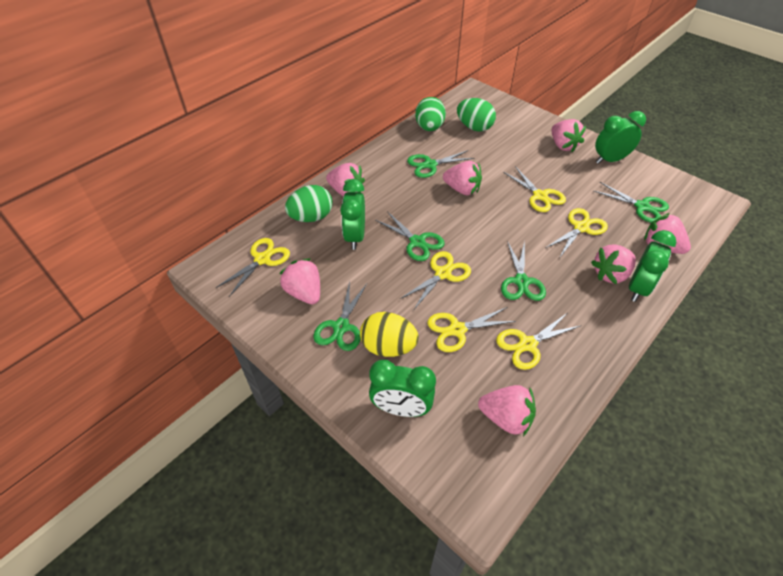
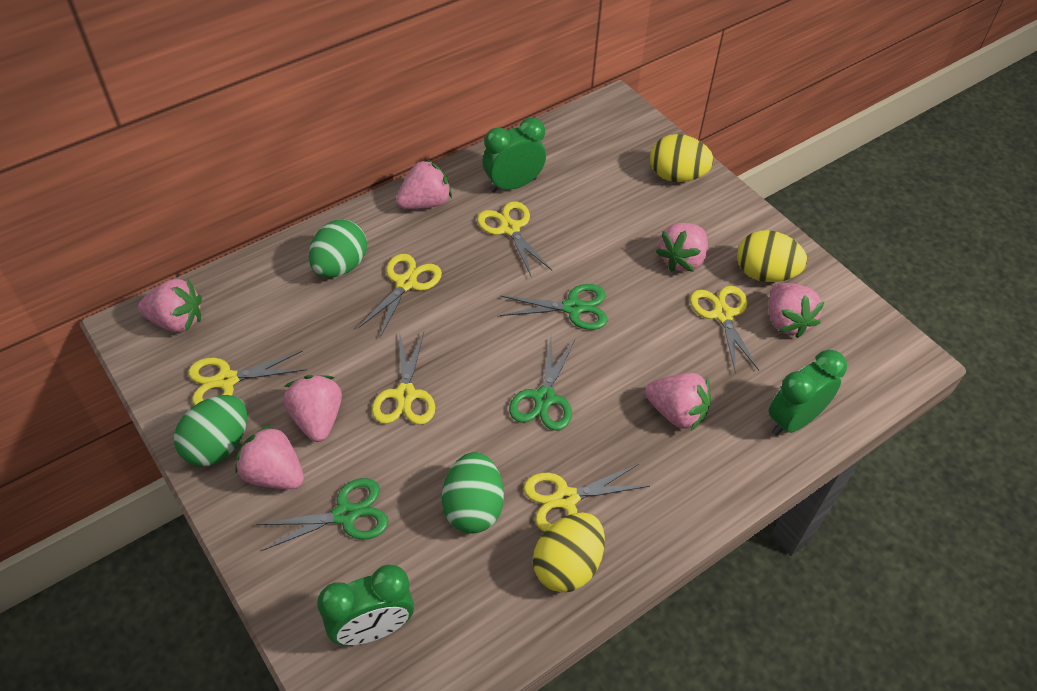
green clock: 4 -> 3
green scissors: 5 -> 3
yellow egg: 1 -> 3

